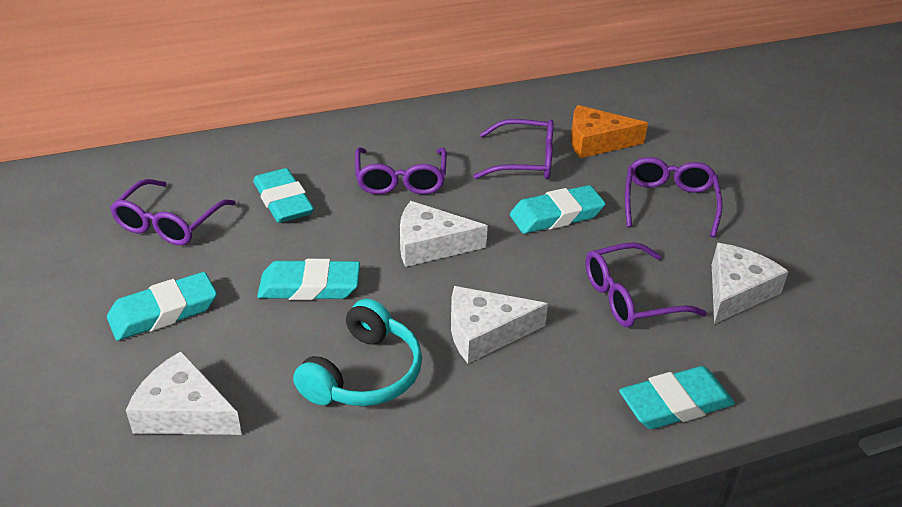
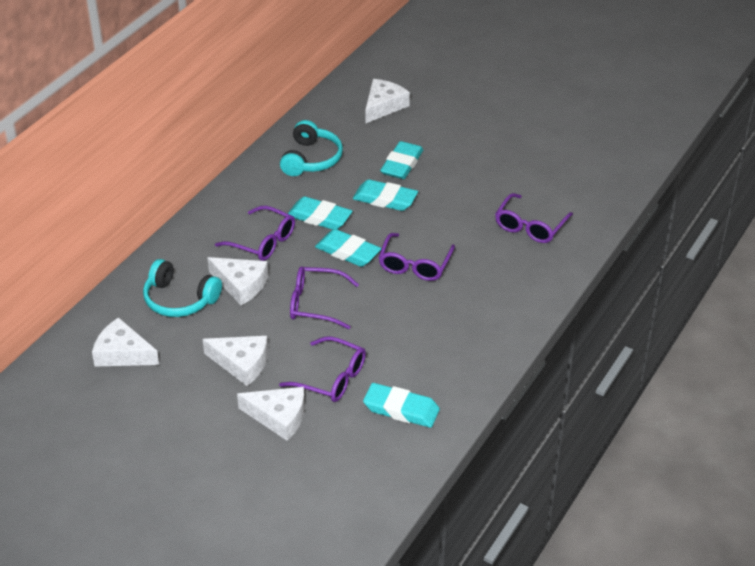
orange cheese: 1 -> 0
turquoise headphones: 1 -> 2
white cheese: 4 -> 5

